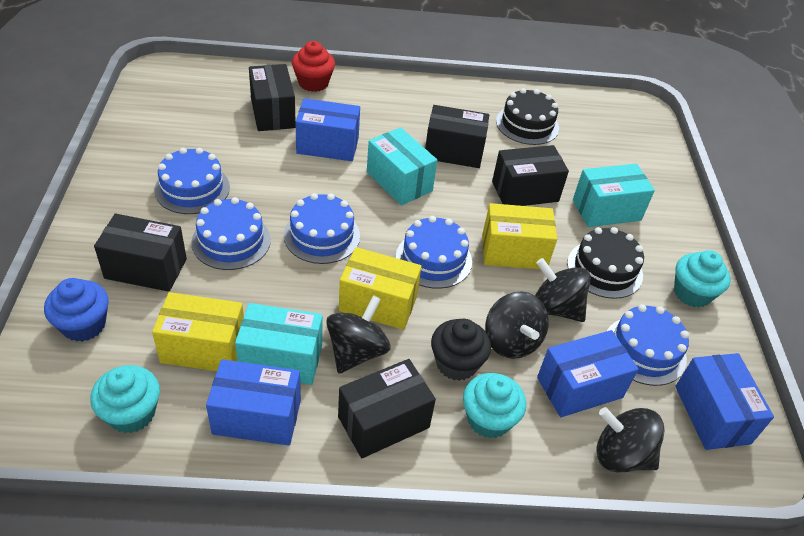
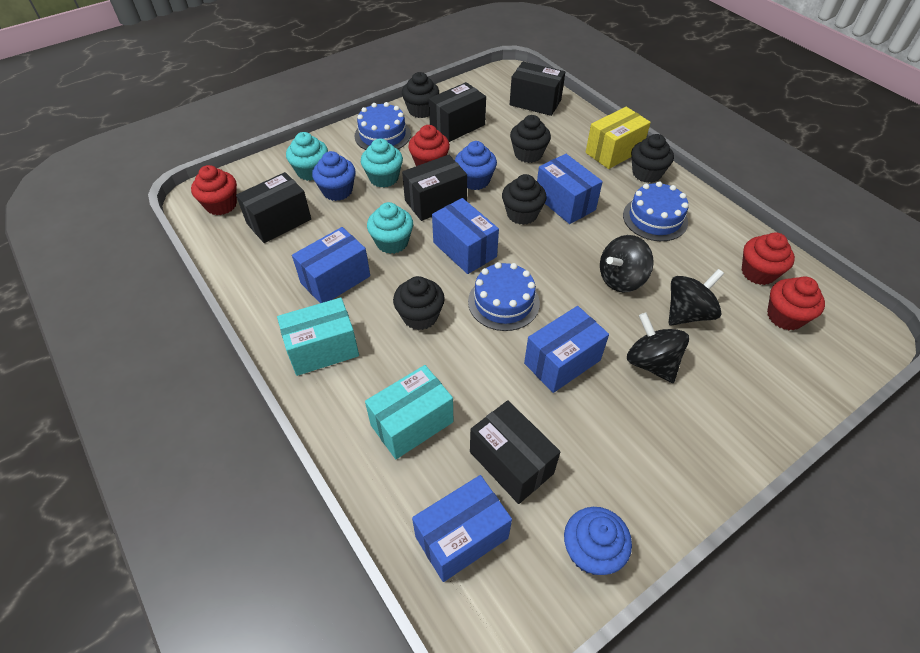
black cake: 2 -> 0
black cupcake: 1 -> 5
black spinning top: 4 -> 3
blue box: 4 -> 5
blue cake: 5 -> 3
blue cupcake: 1 -> 3
red cupcake: 1 -> 4
turquoise box: 3 -> 2
yellow box: 3 -> 1

